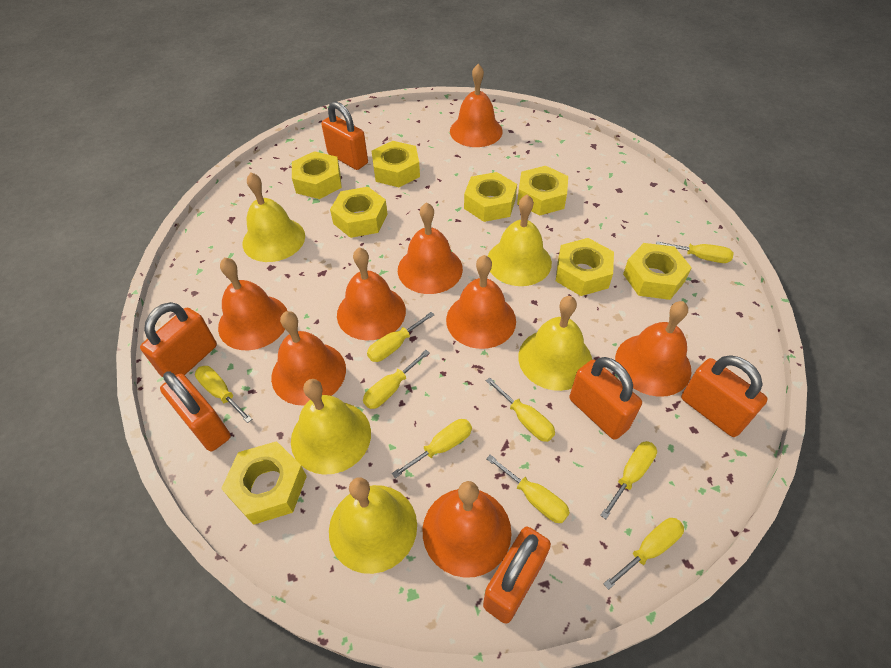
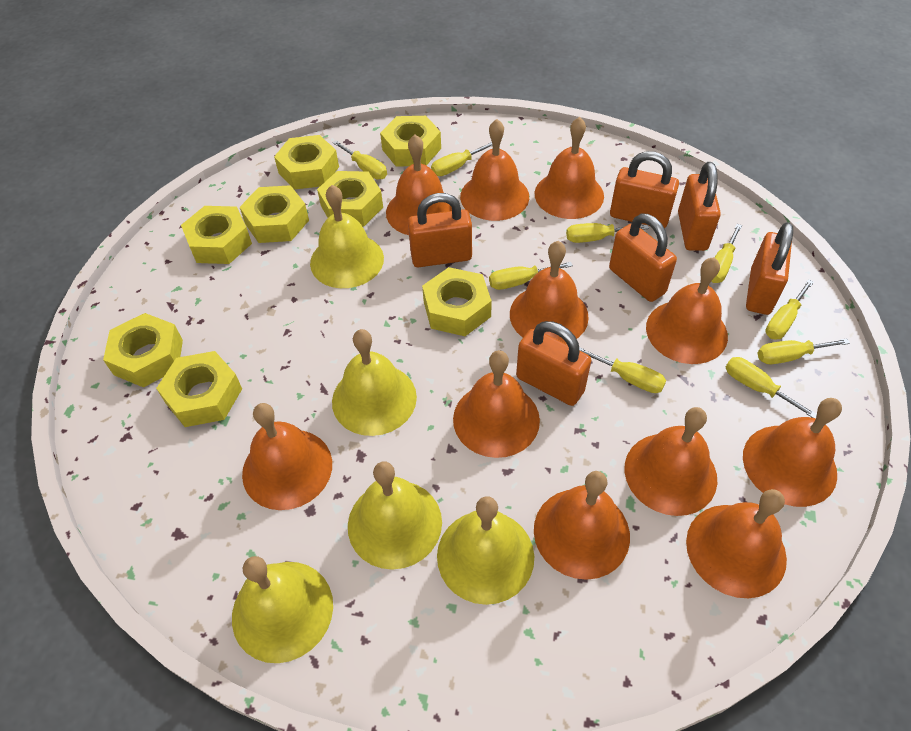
orange bell: 8 -> 11

